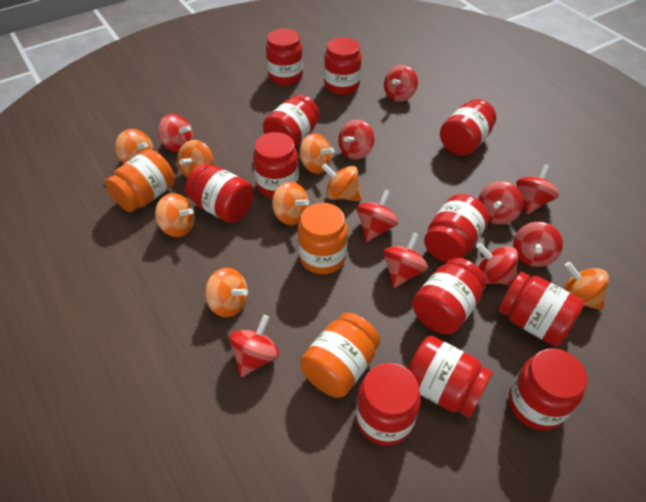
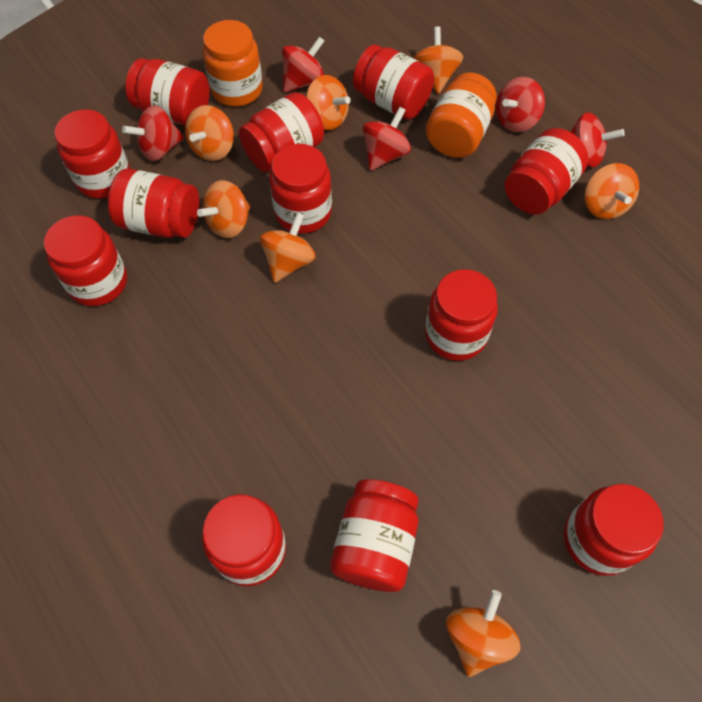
orange jar: 3 -> 2
orange spinning top: 8 -> 7
red spinning top: 10 -> 5

